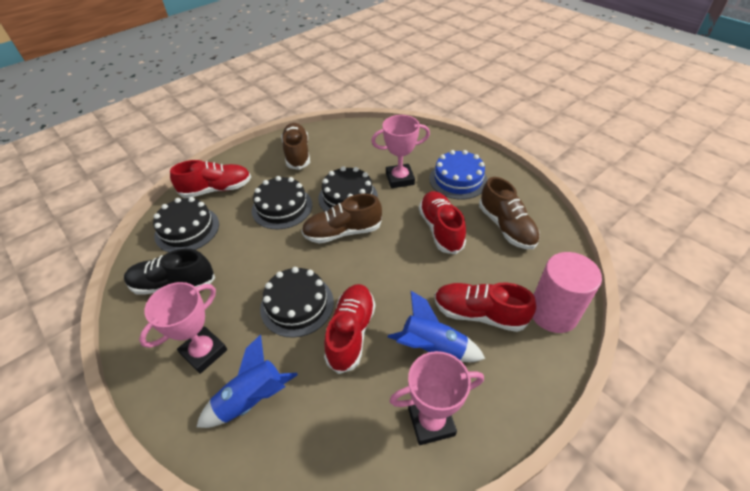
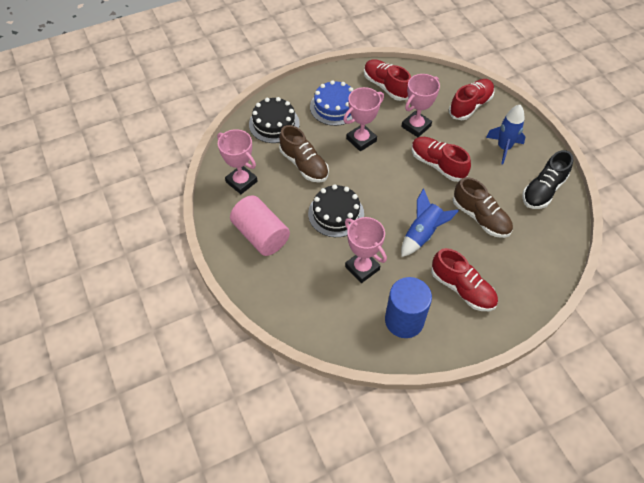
black cake: 4 -> 2
blue cylinder: 0 -> 1
brown shoe: 3 -> 2
pink trophy: 3 -> 4

